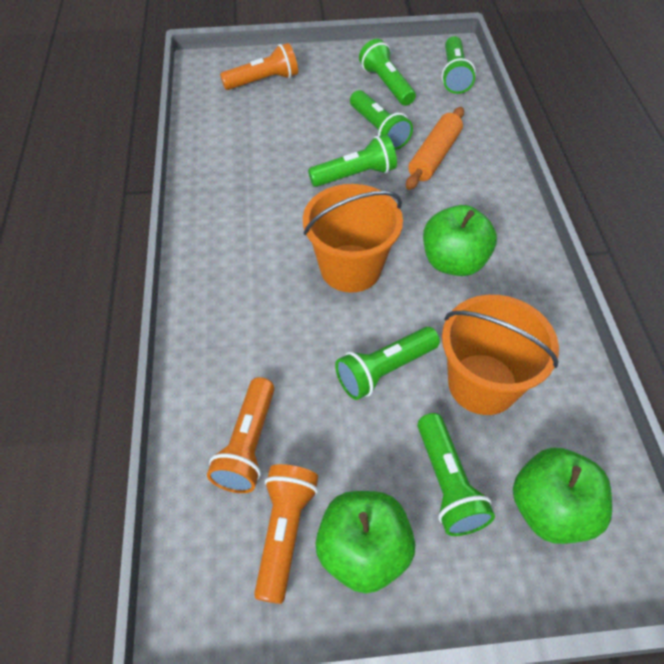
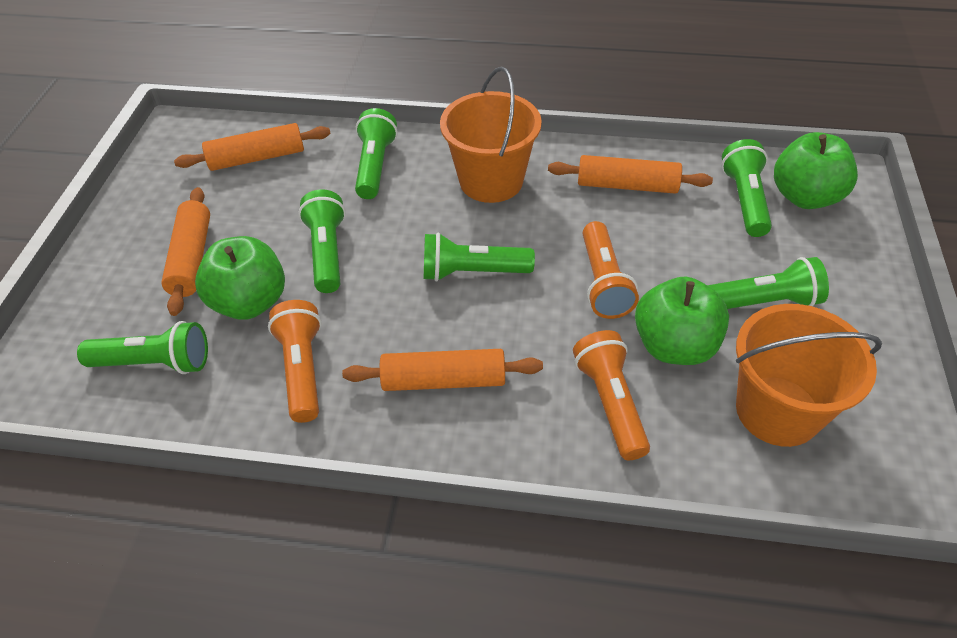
orange rolling pin: 1 -> 4

